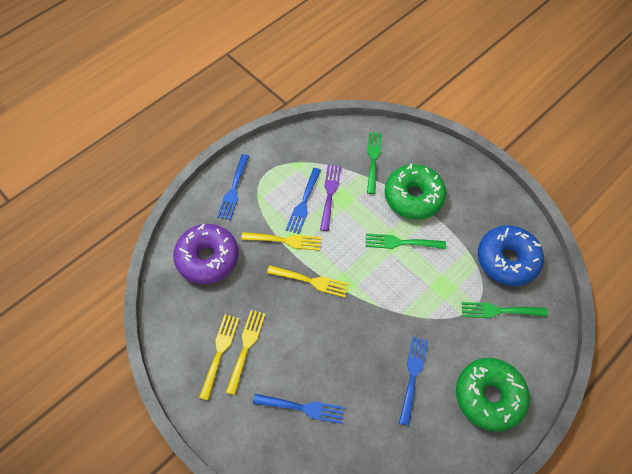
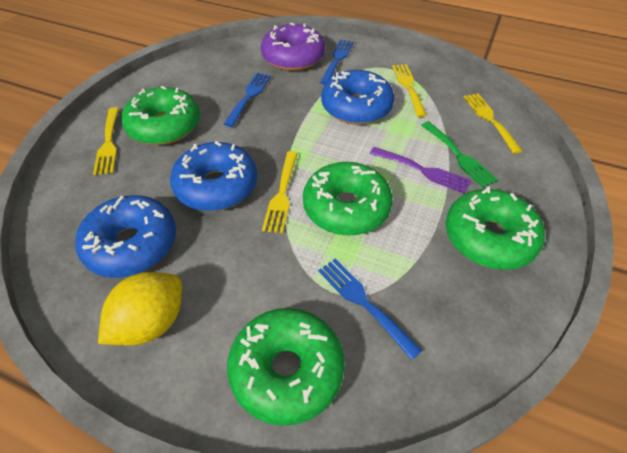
blue donut: 1 -> 3
blue fork: 4 -> 3
green donut: 2 -> 4
green fork: 3 -> 1
yellow lemon: 0 -> 1

